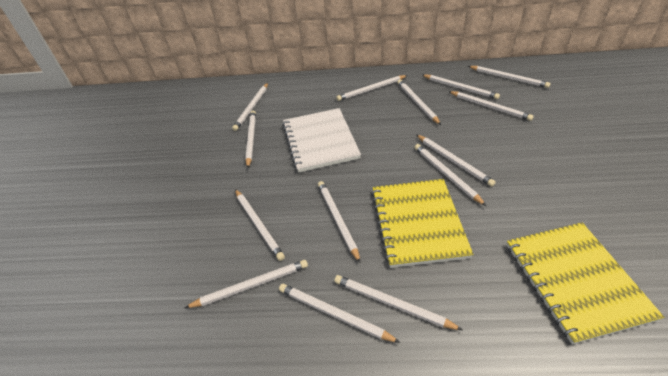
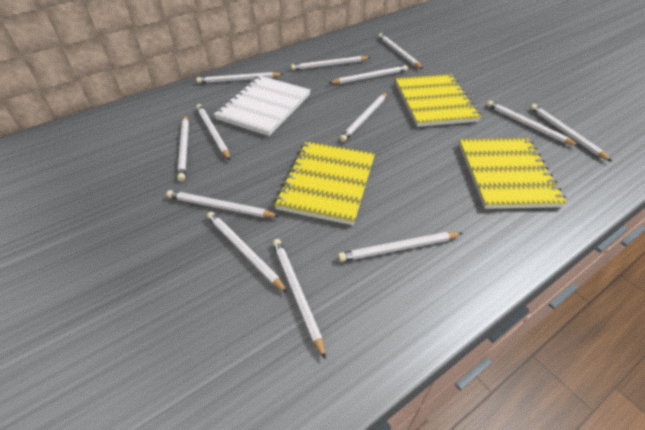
white pencil: 14 -> 13
yellow notebook: 2 -> 3

